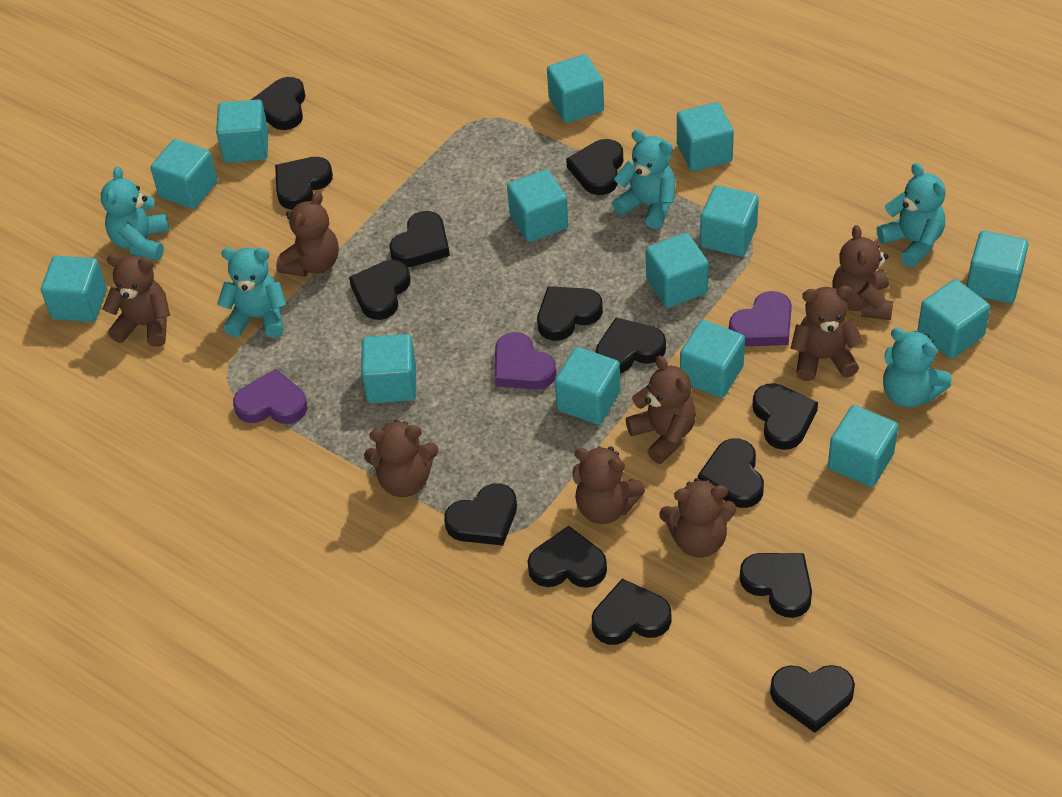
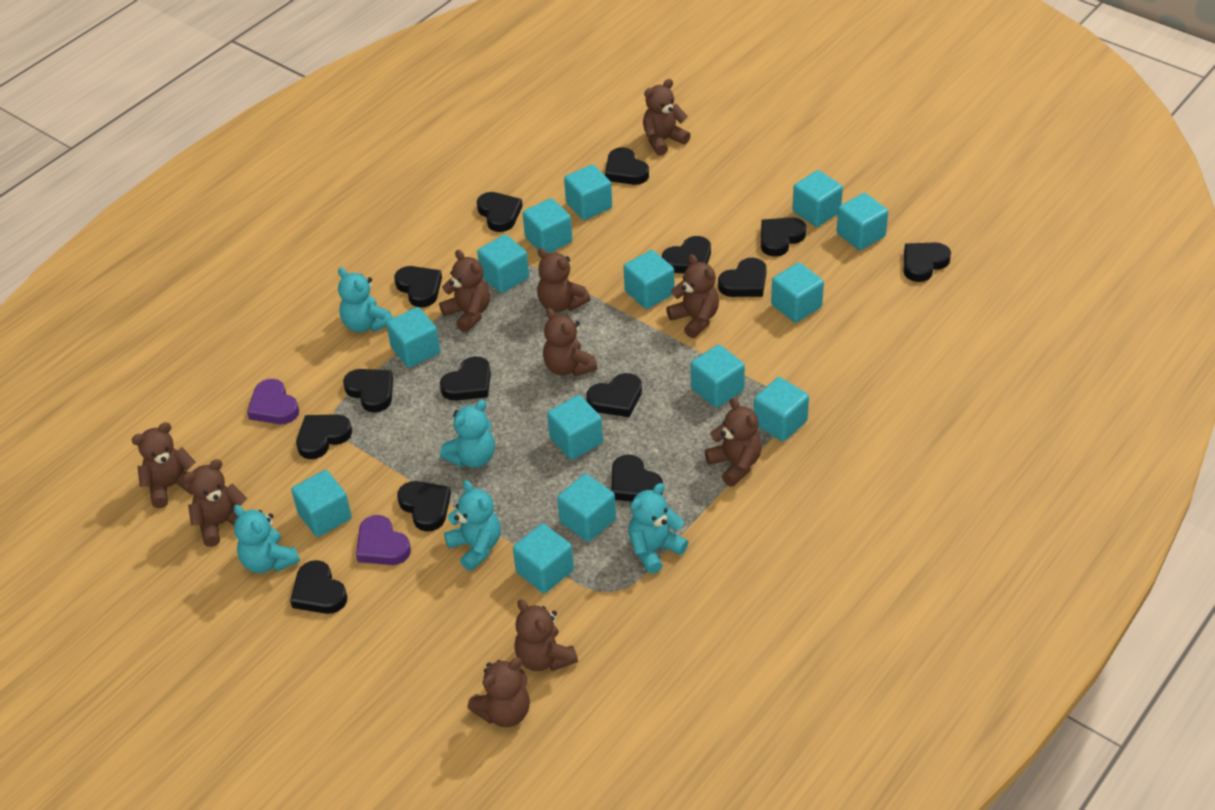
brown teddy bear: 8 -> 10
purple heart: 3 -> 2

